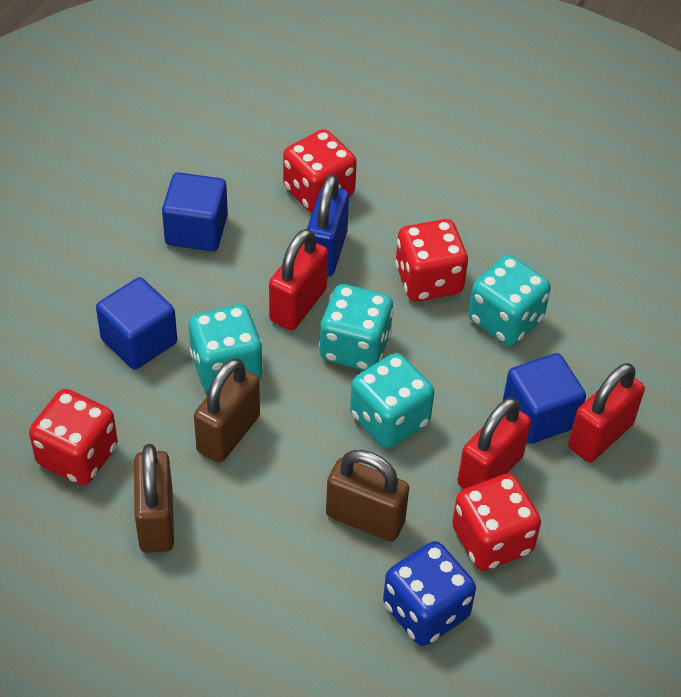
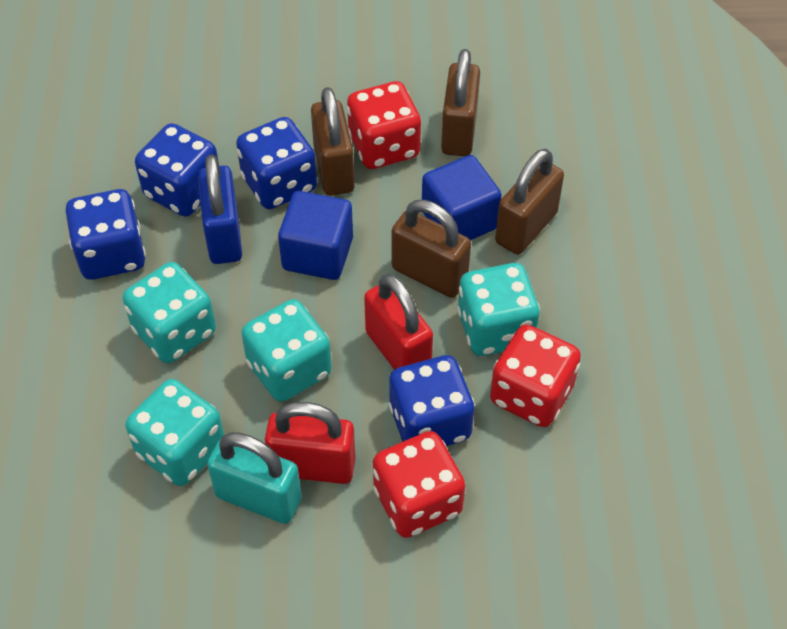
blue cube: 3 -> 2
blue dice: 1 -> 4
brown padlock: 3 -> 4
red dice: 4 -> 3
red padlock: 3 -> 2
turquoise padlock: 0 -> 1

